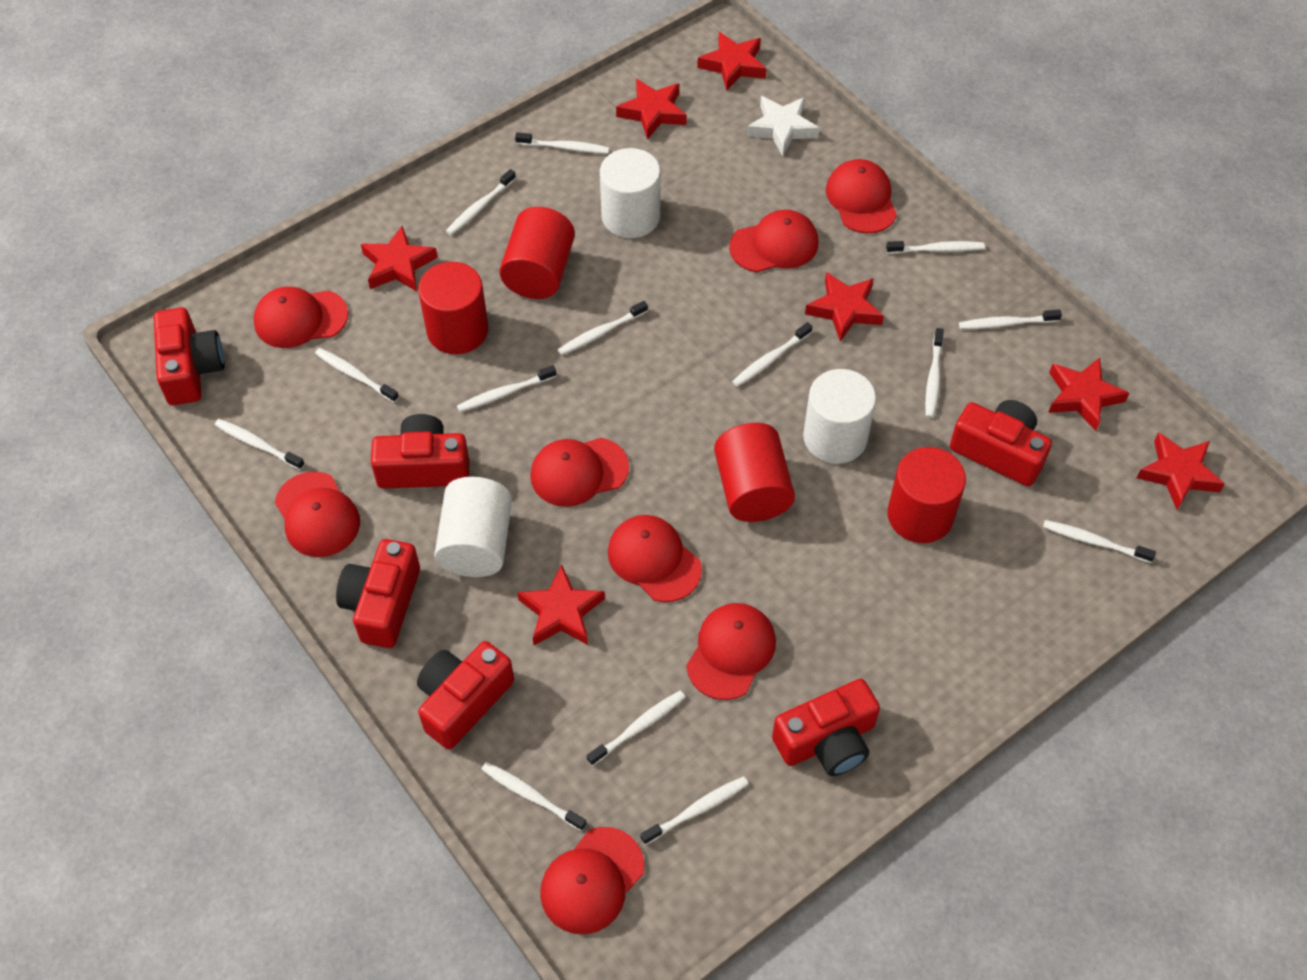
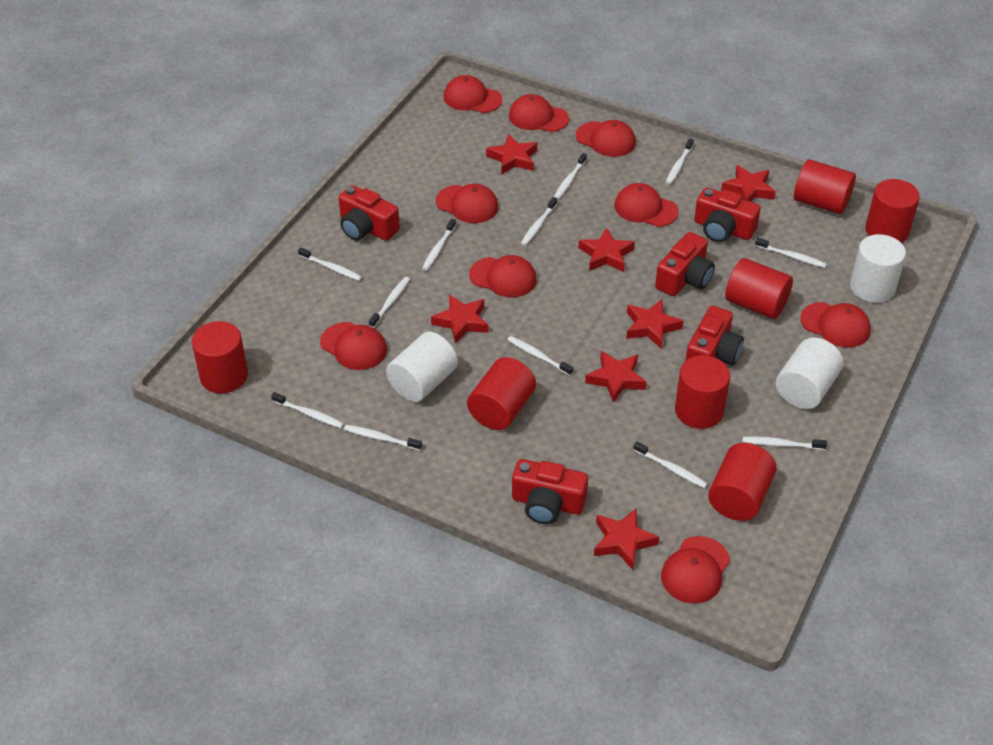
red camera: 6 -> 5
red cap: 8 -> 9
red cylinder: 4 -> 7
white star: 1 -> 0
white toothbrush: 14 -> 12

